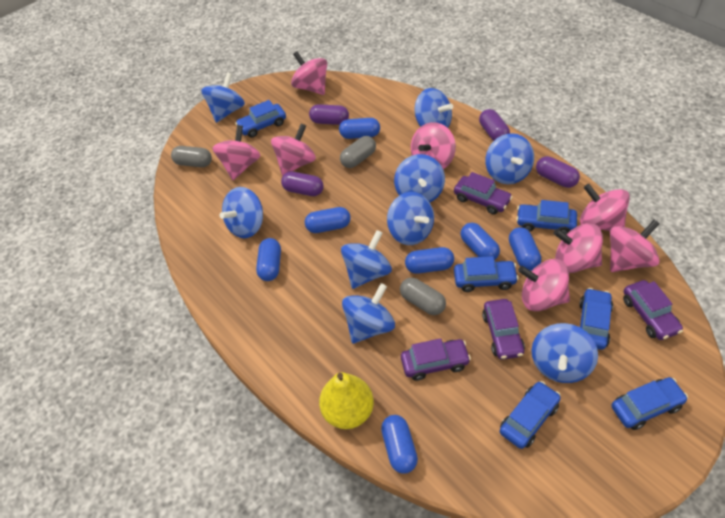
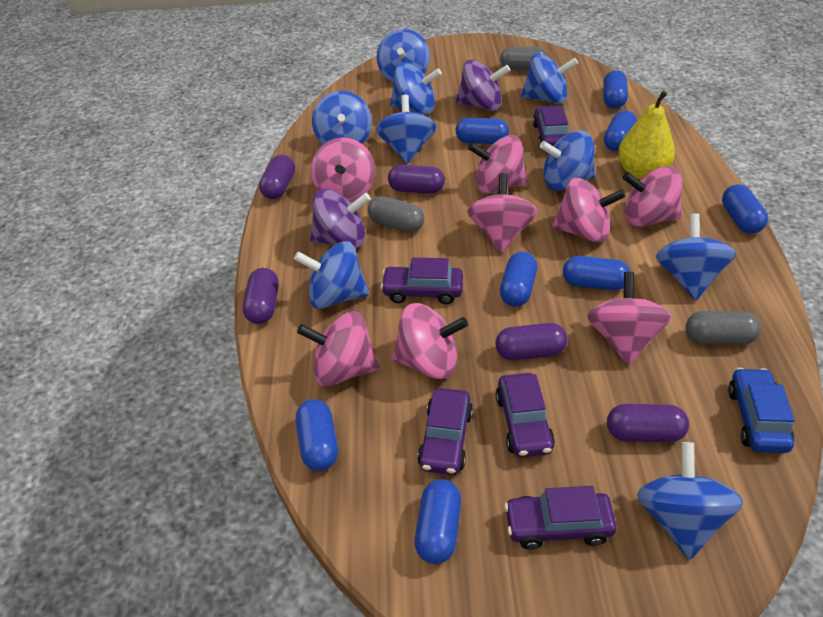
blue capsule: 7 -> 8
blue car: 6 -> 1
purple capsule: 4 -> 5
purple car: 4 -> 5
purple spinning top: 0 -> 2

